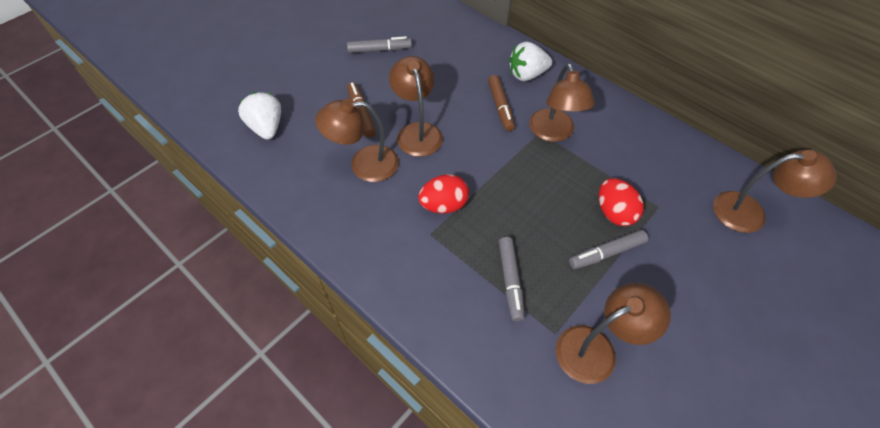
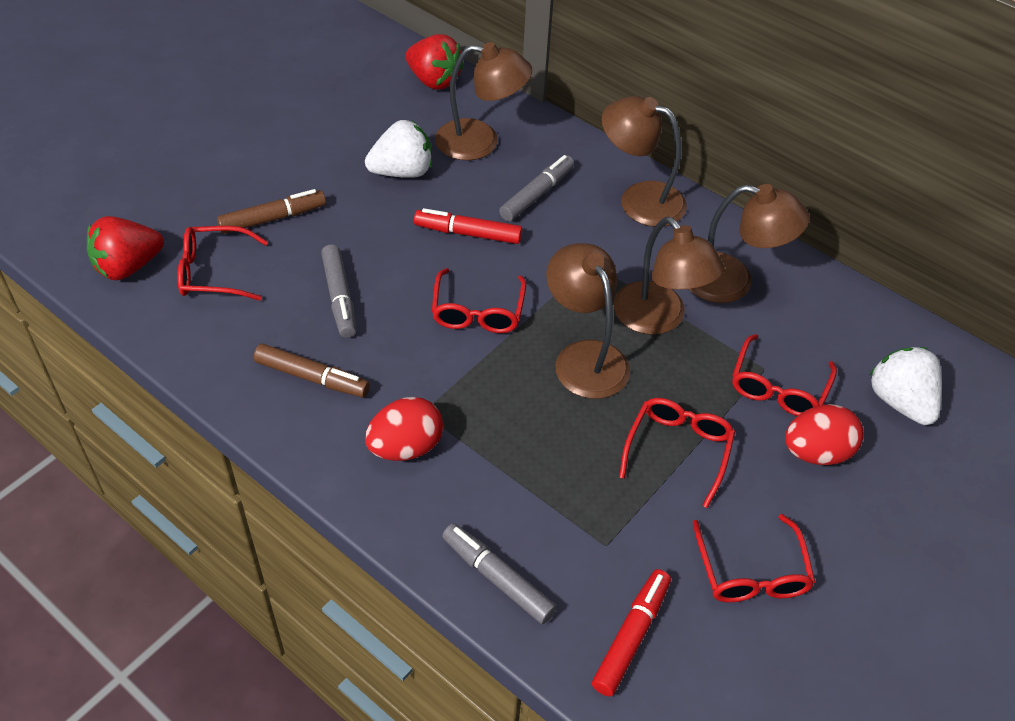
red glasses: 0 -> 5
red marker: 0 -> 2
red strawberry: 0 -> 2

